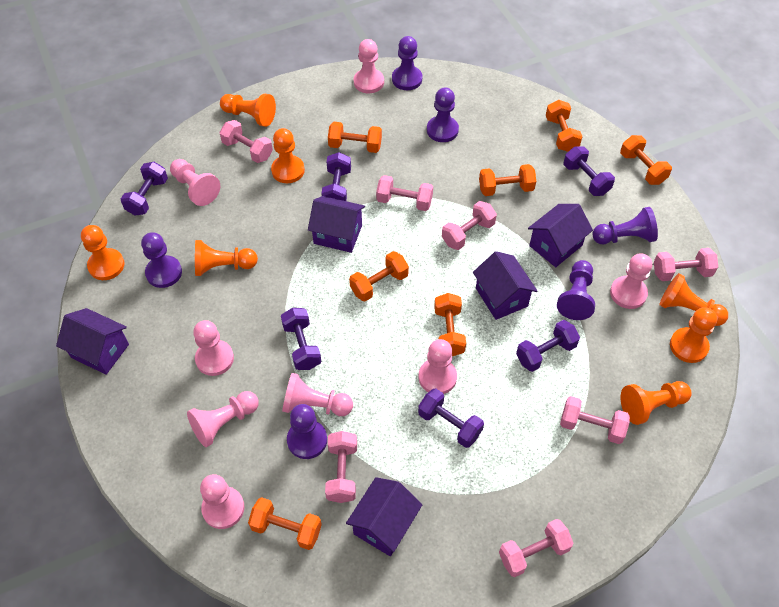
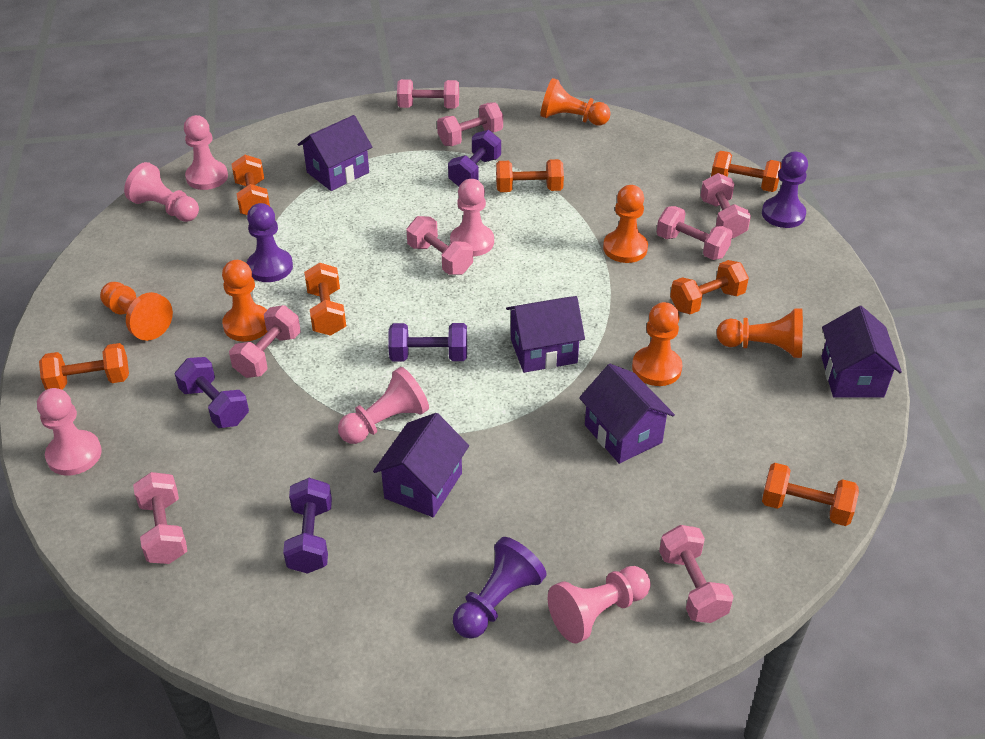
orange pawn: 7 -> 6
pink dumbbell: 7 -> 8
pink pawn: 8 -> 6
purple dumbbell: 6 -> 4
purple pawn: 6 -> 3

